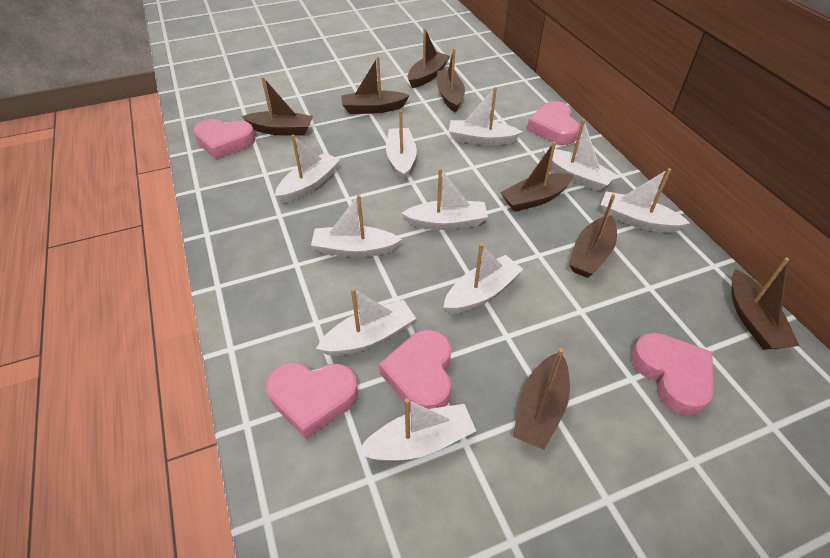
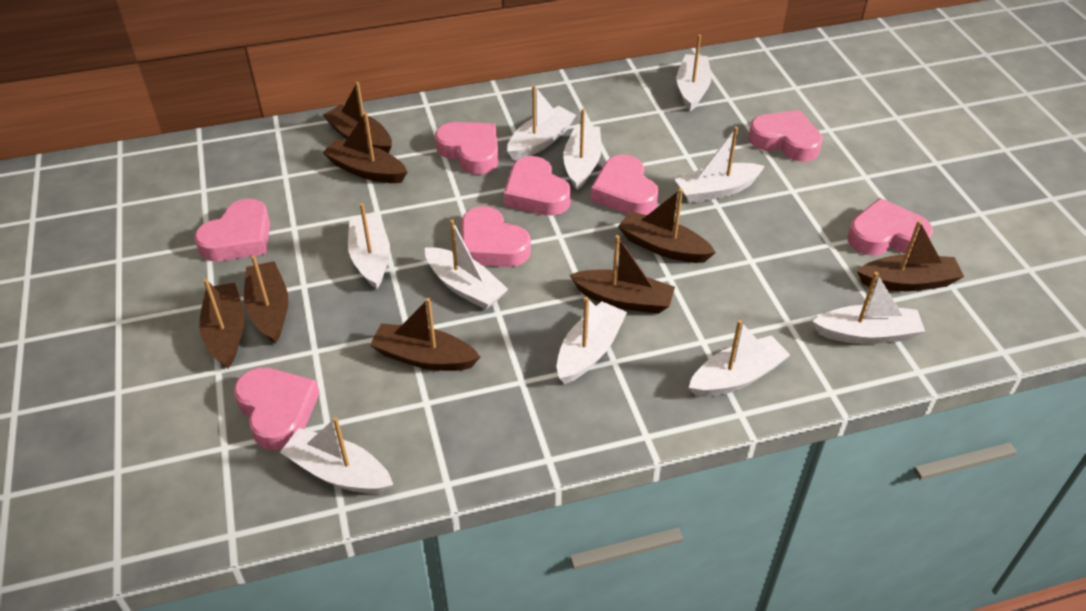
pink heart: 5 -> 8

